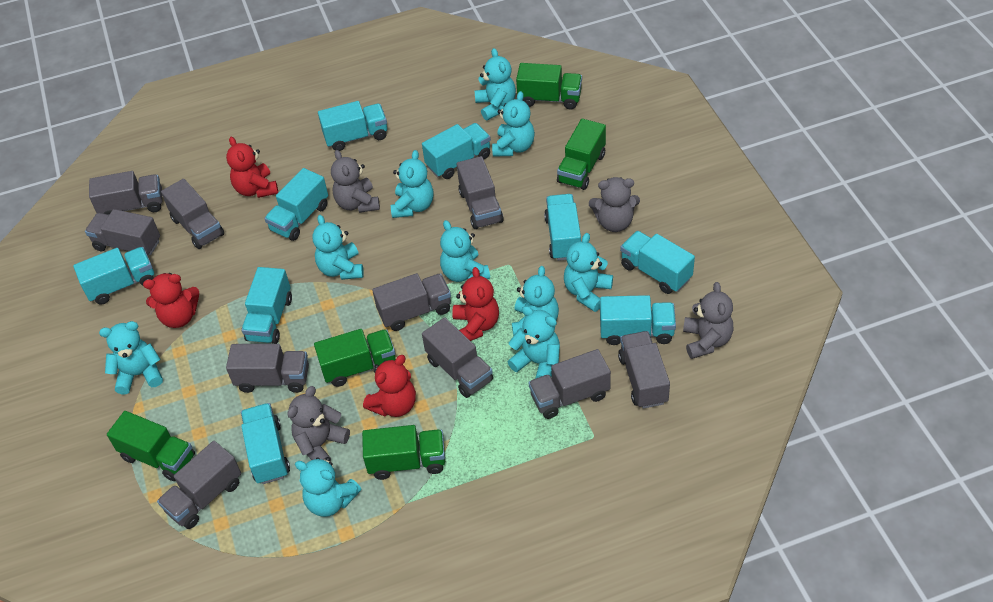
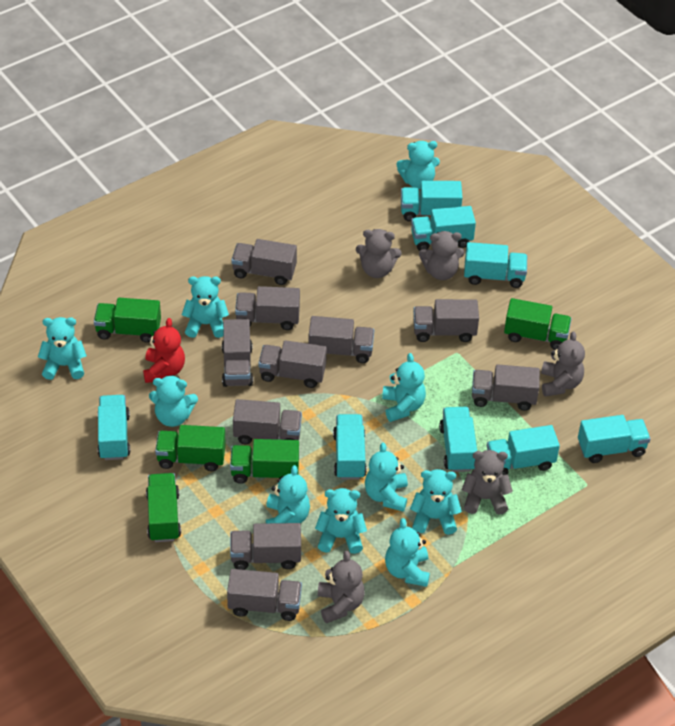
grey teddy bear: 4 -> 5
red teddy bear: 4 -> 1
turquoise truck: 9 -> 8

